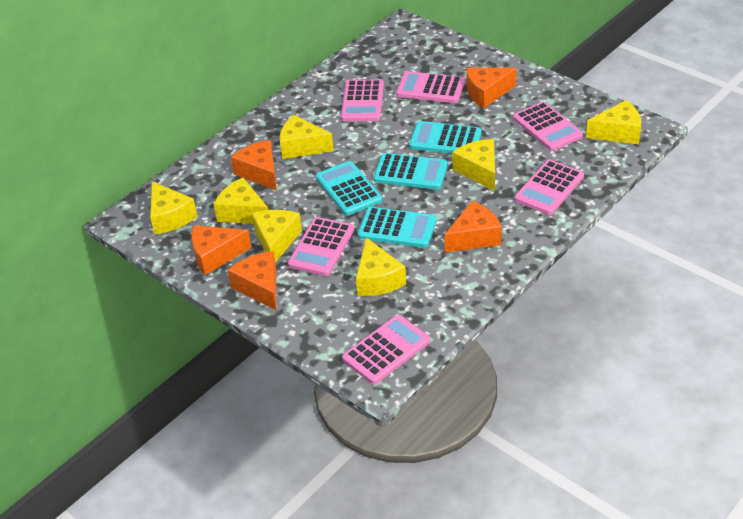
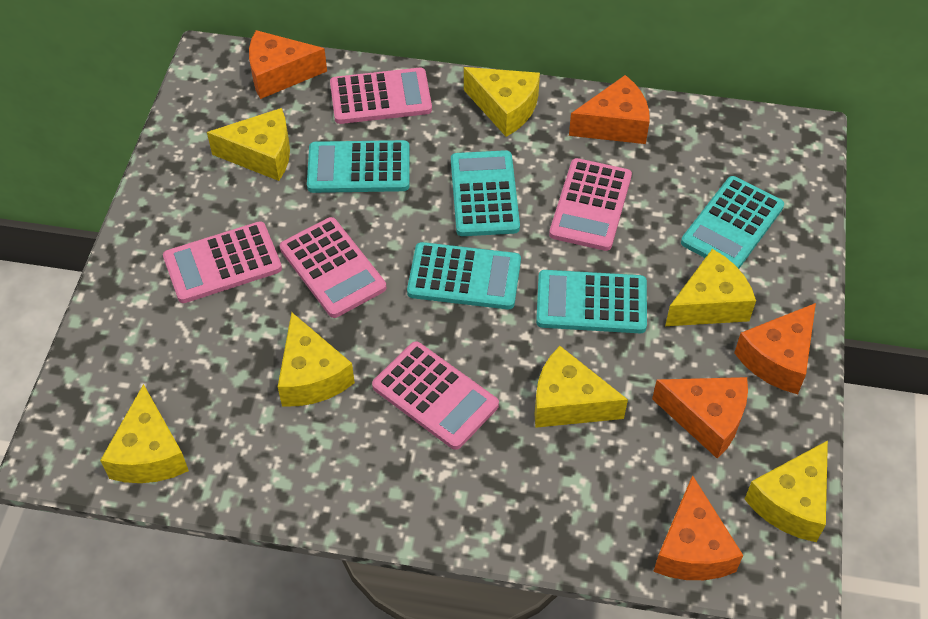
pink calculator: 6 -> 5
turquoise calculator: 4 -> 5

